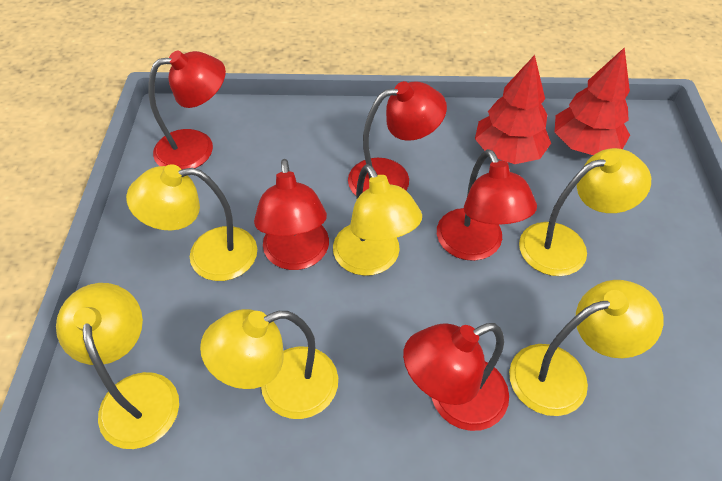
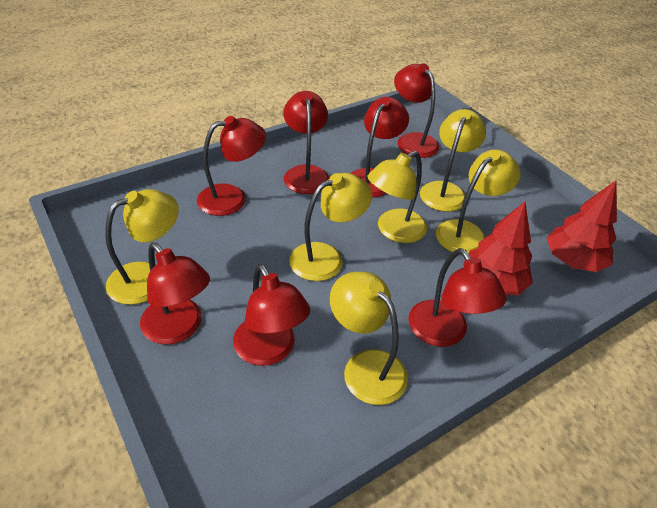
red lamp: 5 -> 7

